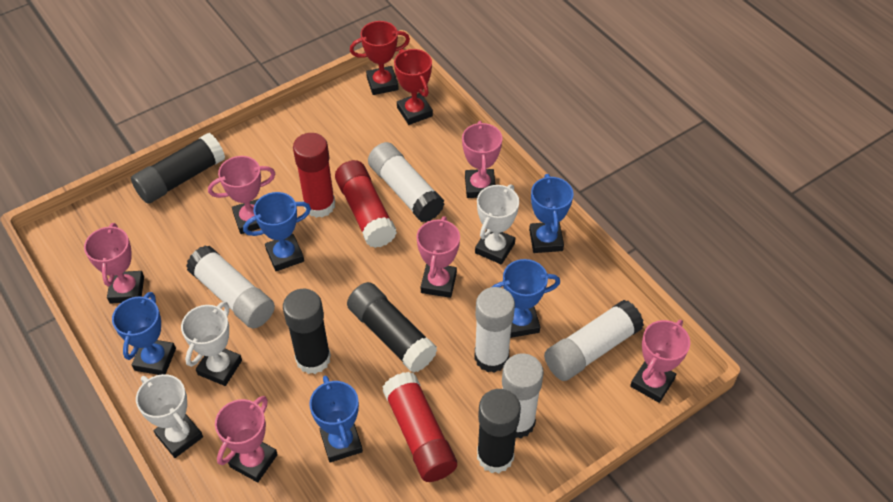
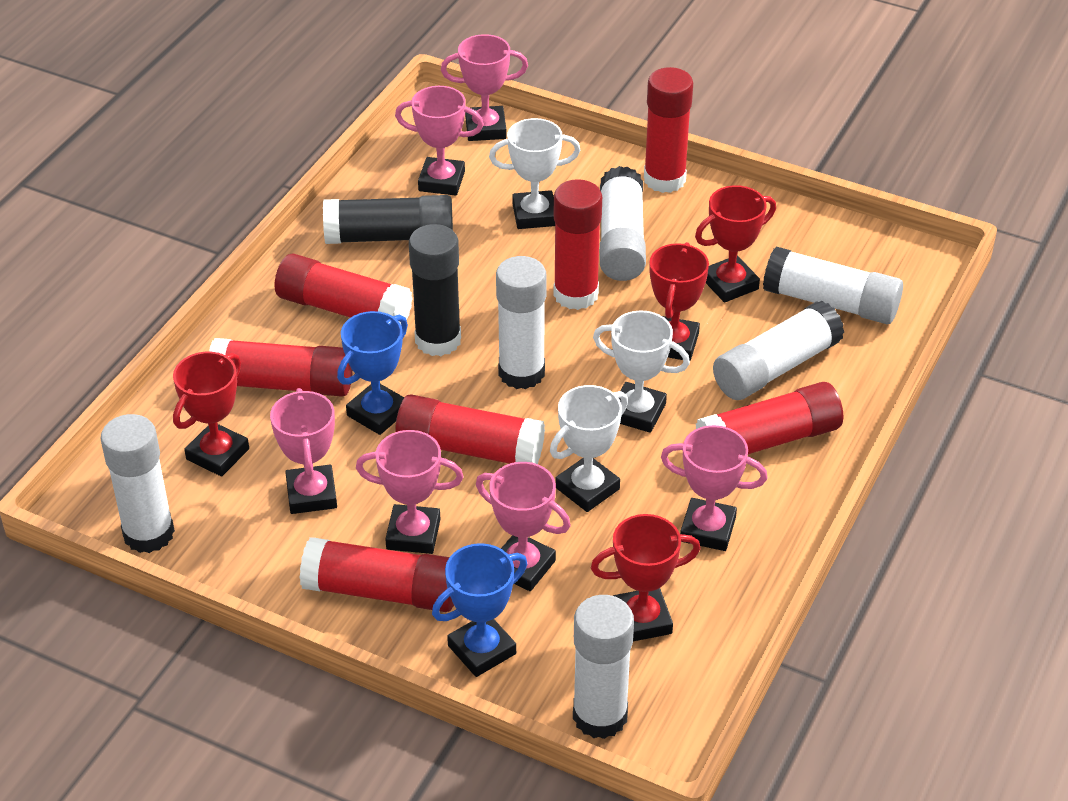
black glue stick: 4 -> 2
blue trophy: 5 -> 2
red glue stick: 3 -> 7
red trophy: 2 -> 4
white glue stick: 5 -> 6

